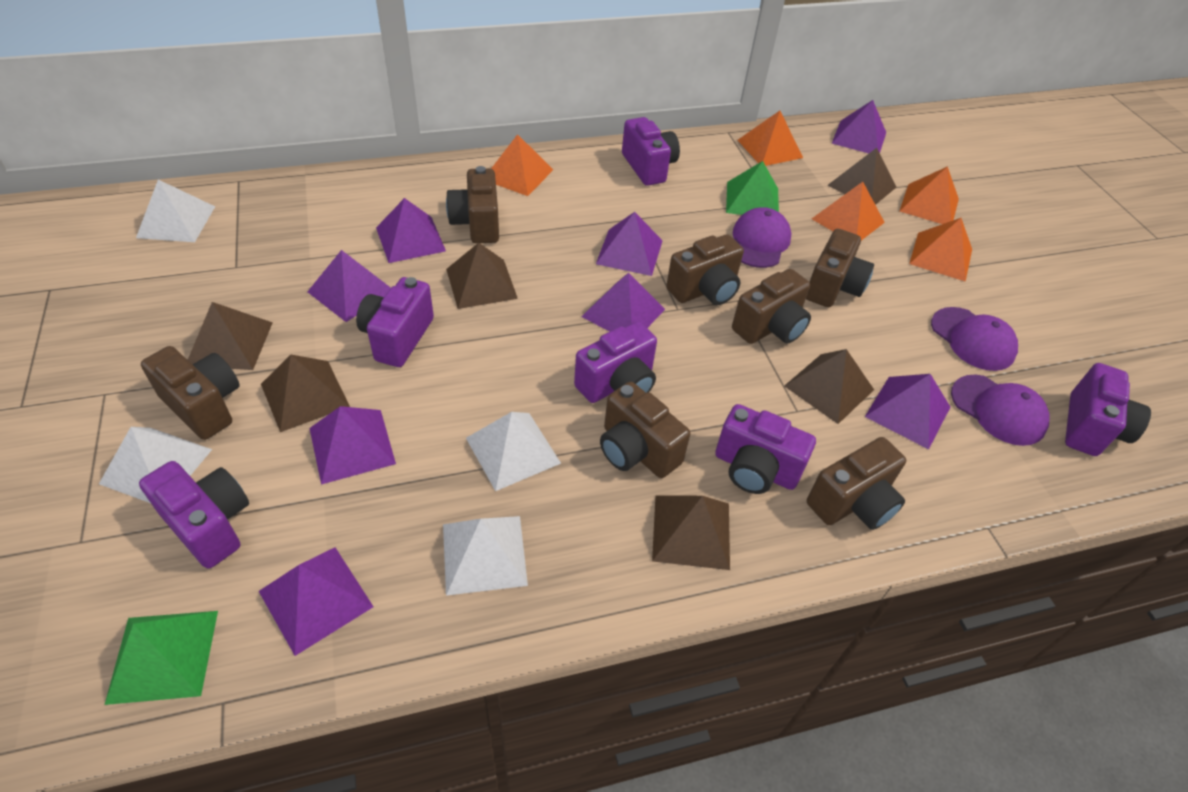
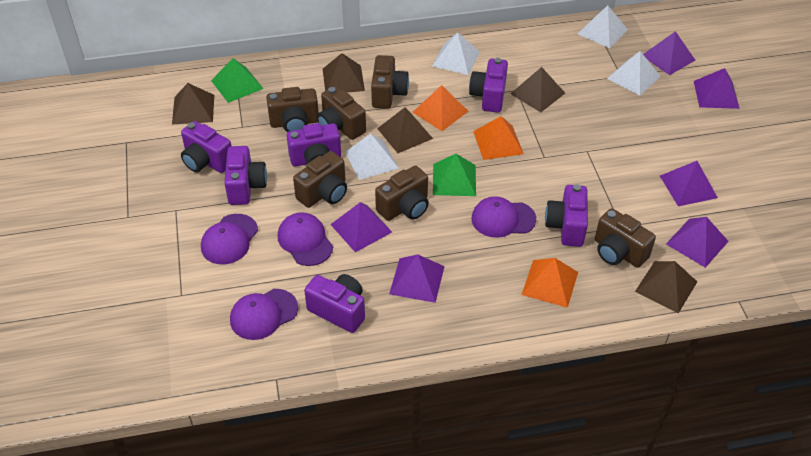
brown camera: 7 -> 6
brown pyramid: 6 -> 5
orange pyramid: 5 -> 3
purple cap: 3 -> 4
purple pyramid: 8 -> 6

